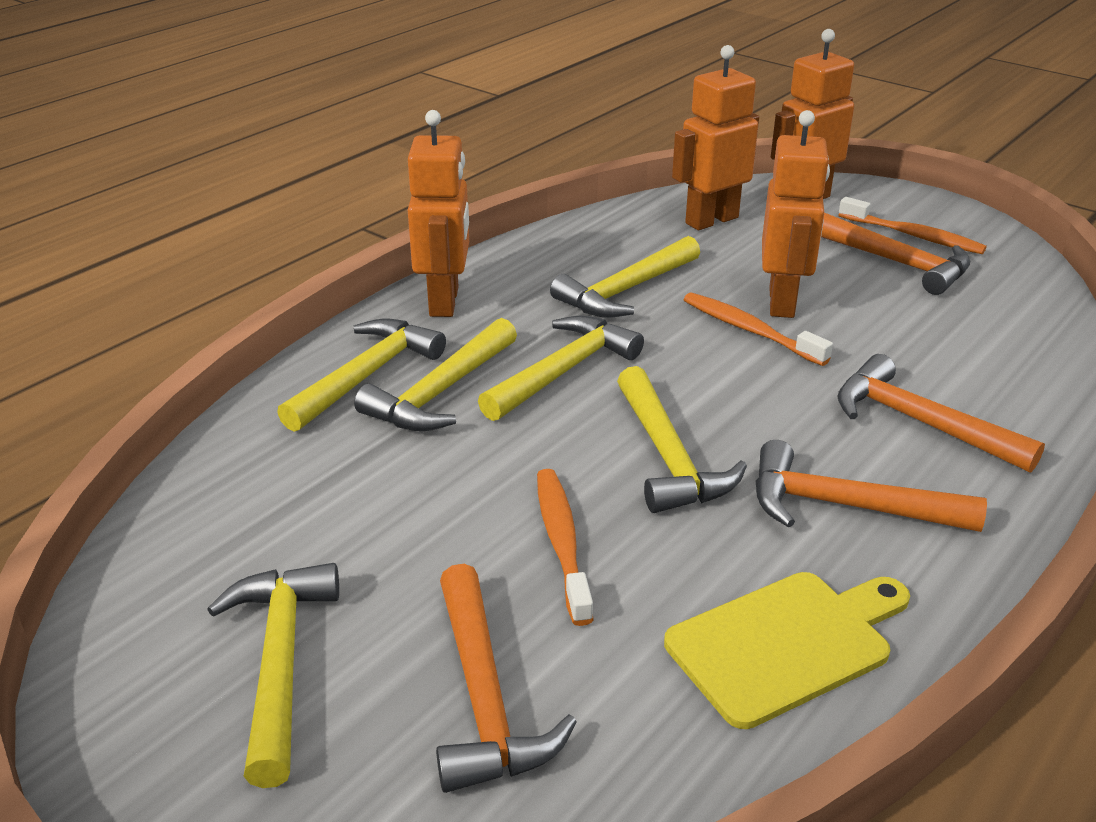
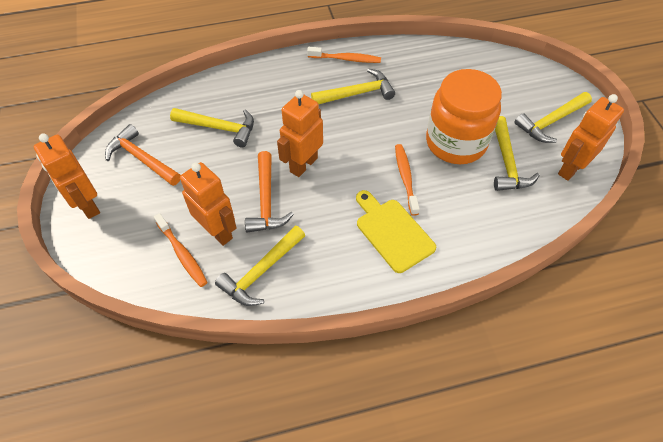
orange hammer: 4 -> 2
orange jar: 0 -> 1
yellow hammer: 6 -> 5

